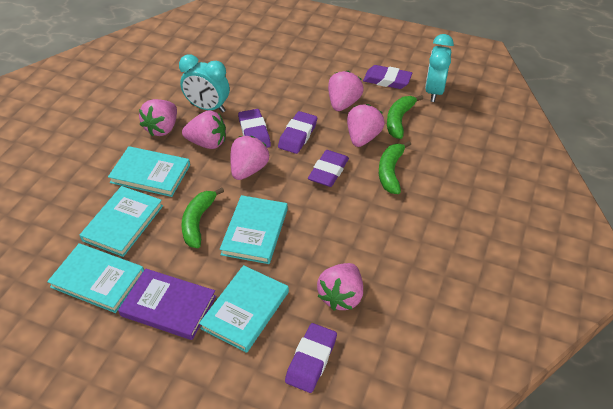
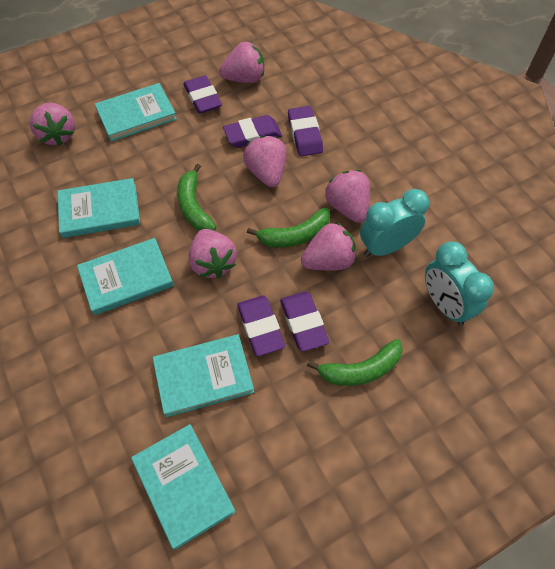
purple book: 1 -> 0

